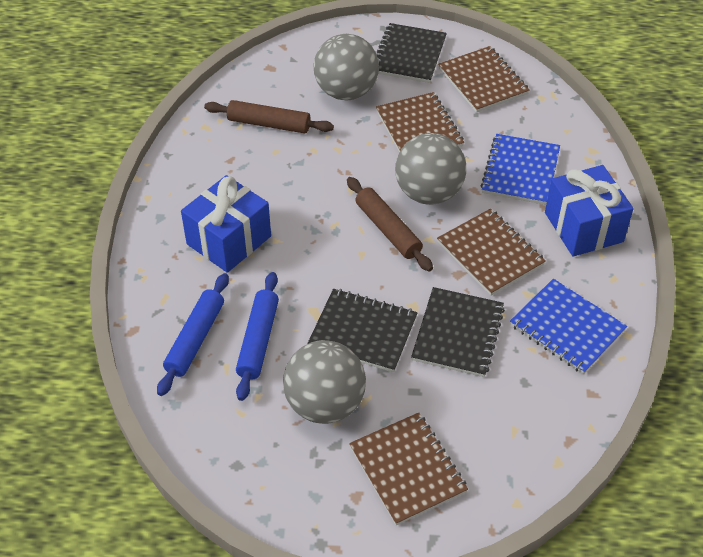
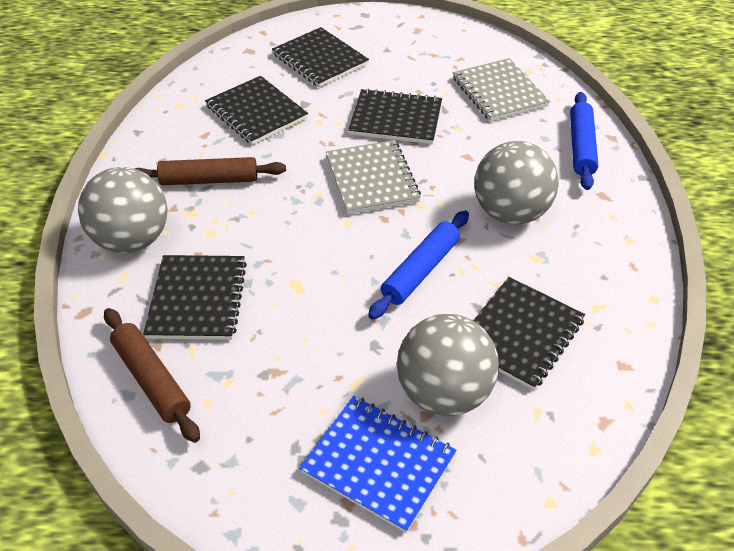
black notebook: 3 -> 5
blue gift: 2 -> 0
blue notebook: 2 -> 1
brown notebook: 4 -> 0
grey notebook: 0 -> 2

